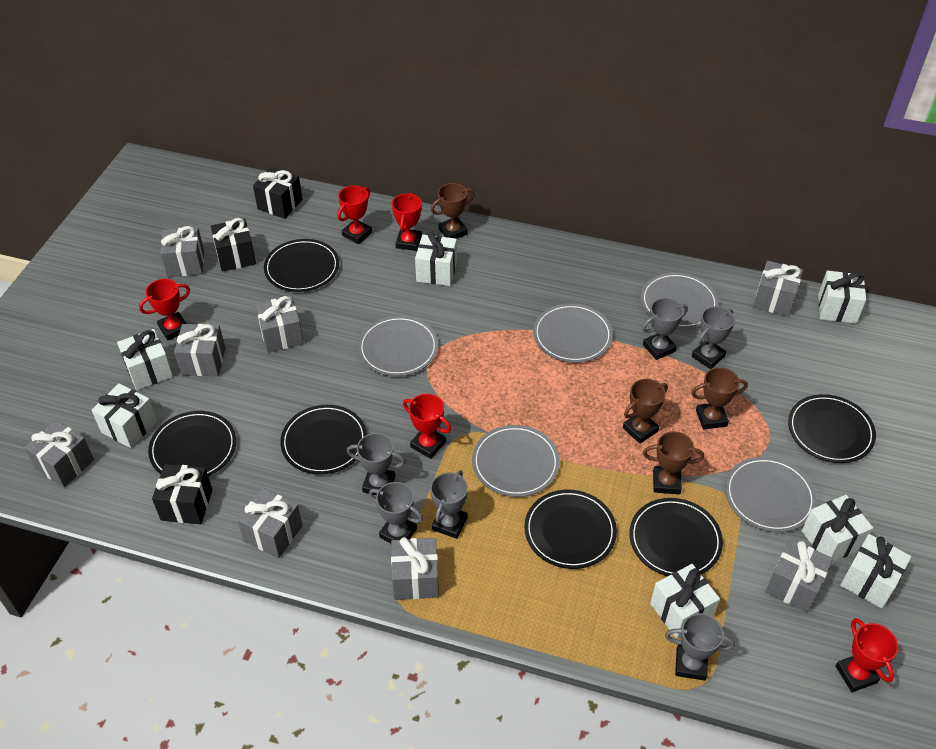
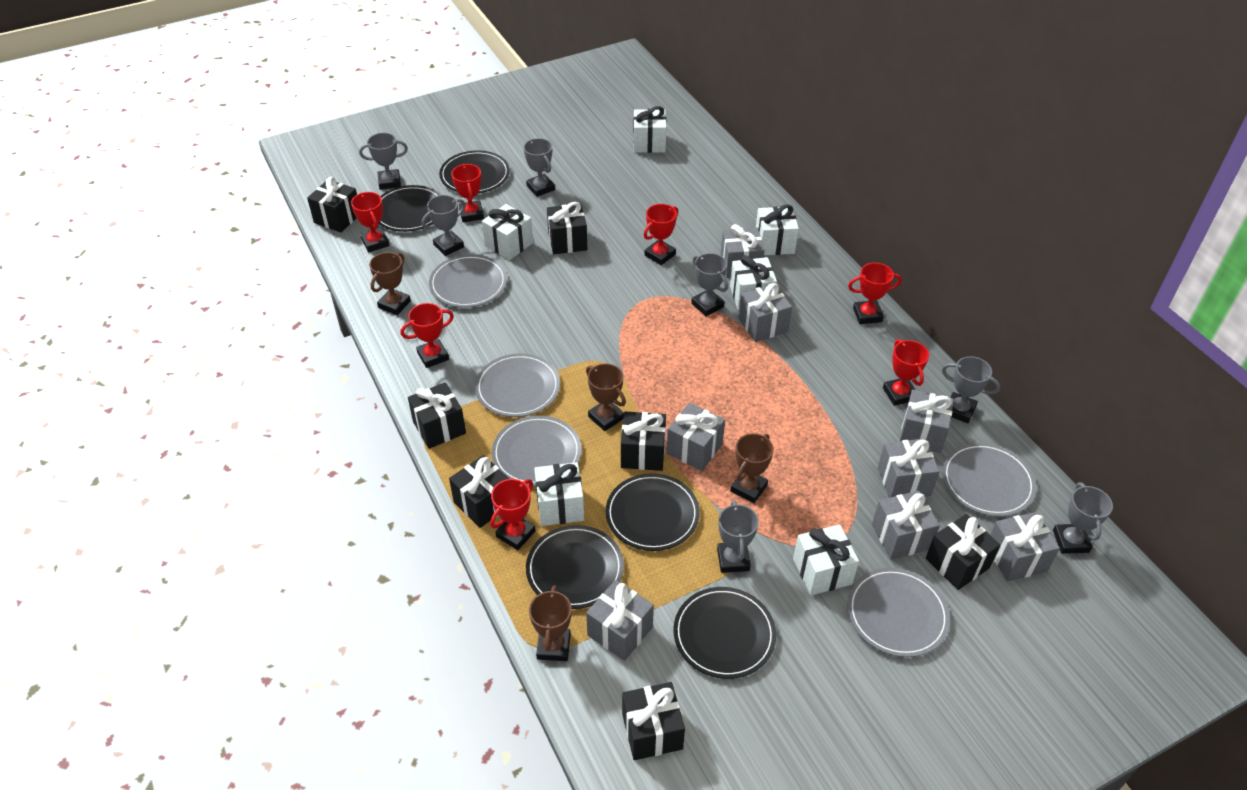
black gift: 3 -> 7
black plate: 6 -> 5
grey trophy: 6 -> 7
red trophy: 5 -> 7
white gift: 7 -> 6

